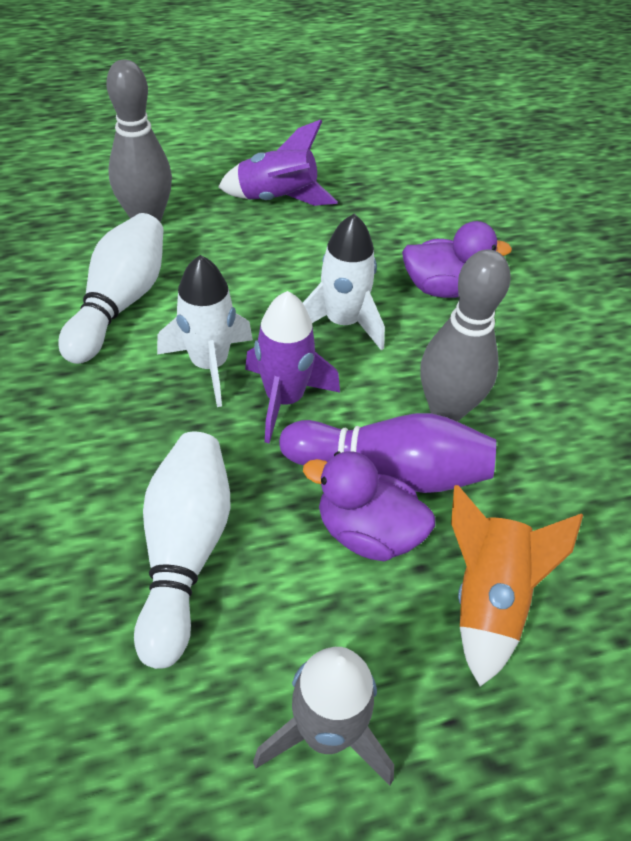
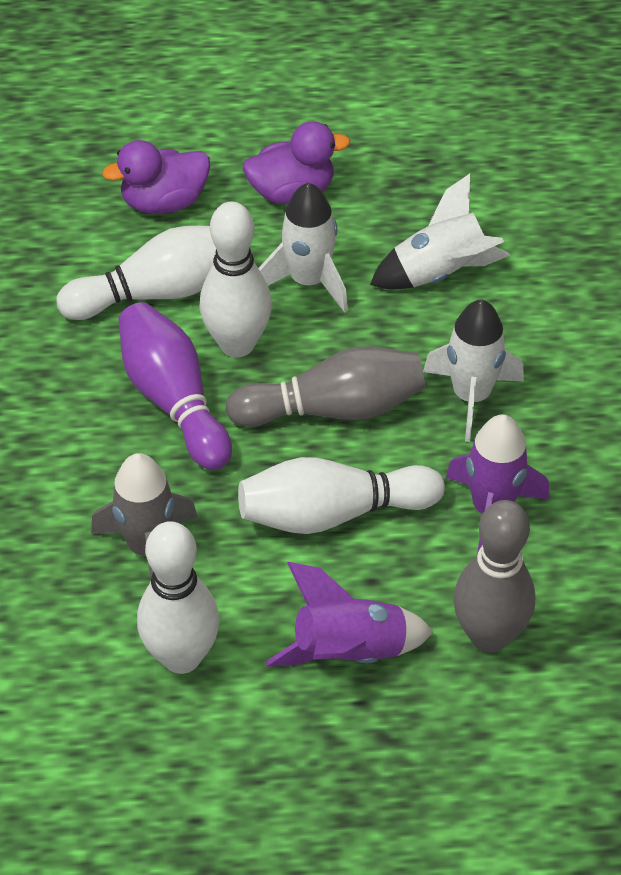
orange rocket: 1 -> 0
white bowling pin: 2 -> 4
white rocket: 2 -> 3

